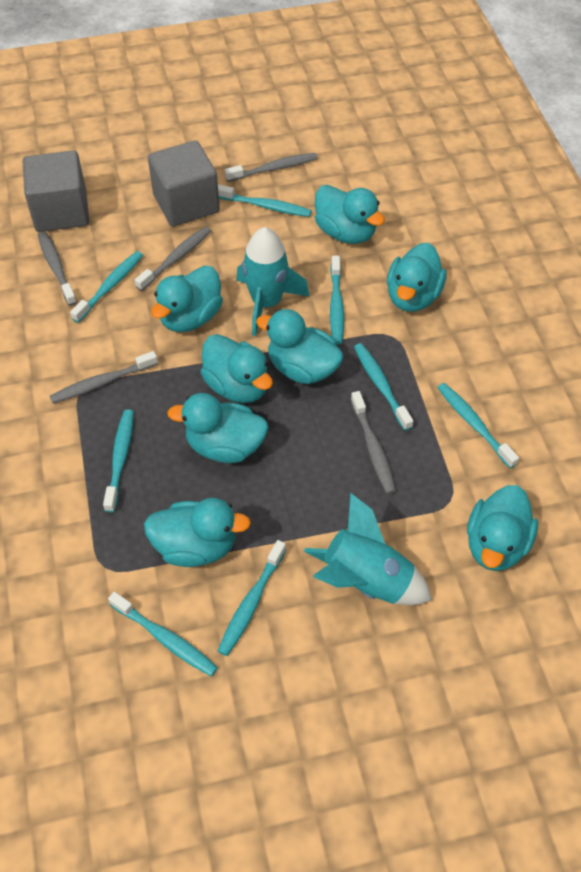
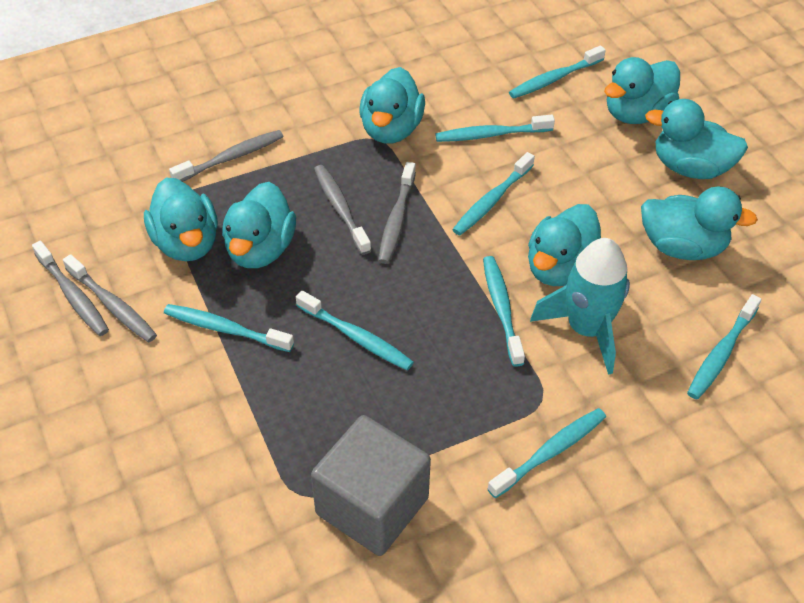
grey cube: 2 -> 1
turquoise duck: 8 -> 7
turquoise rocket: 2 -> 1

